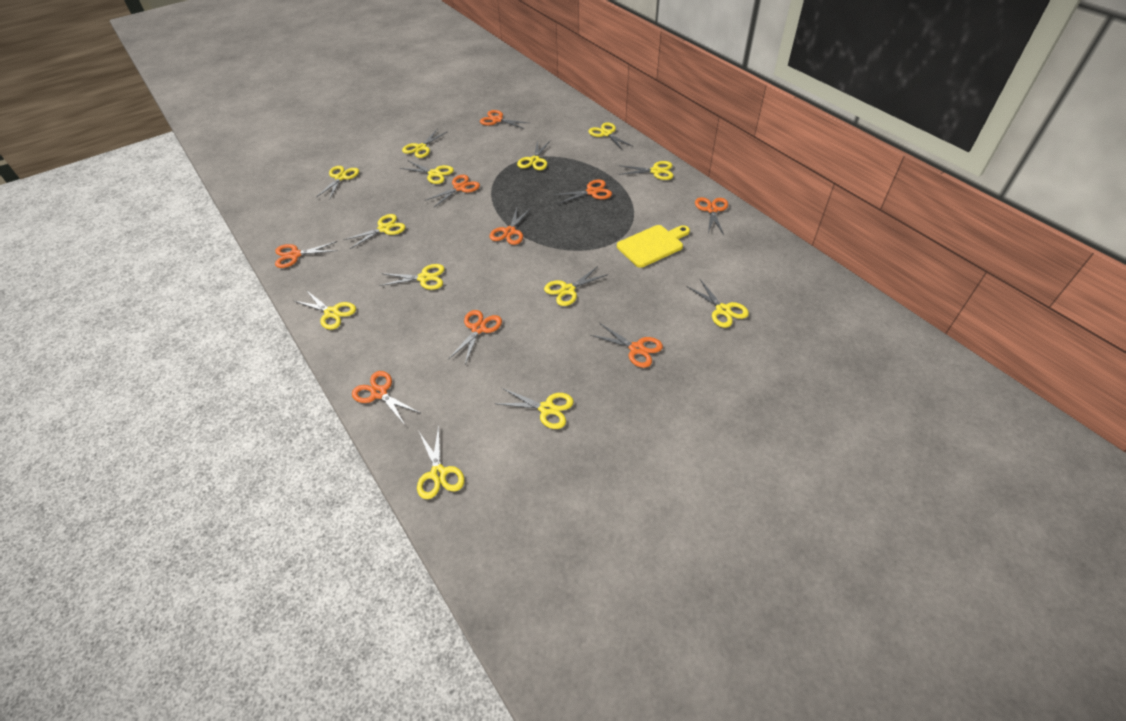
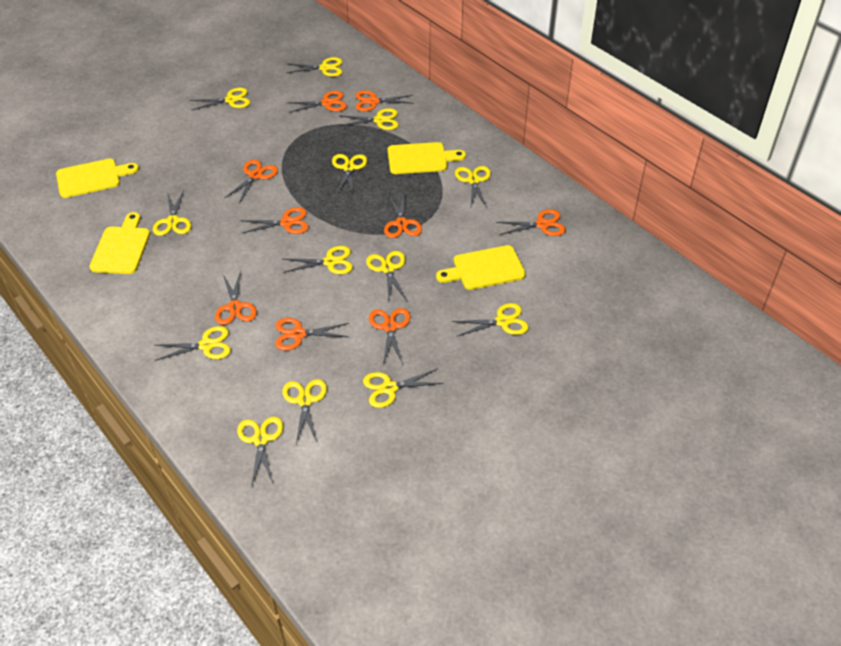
yellow cutting board: 1 -> 4

